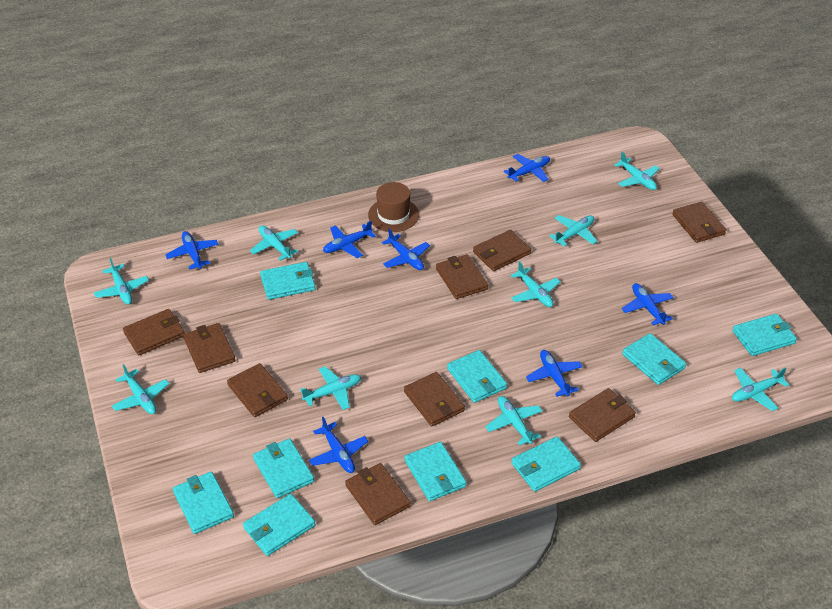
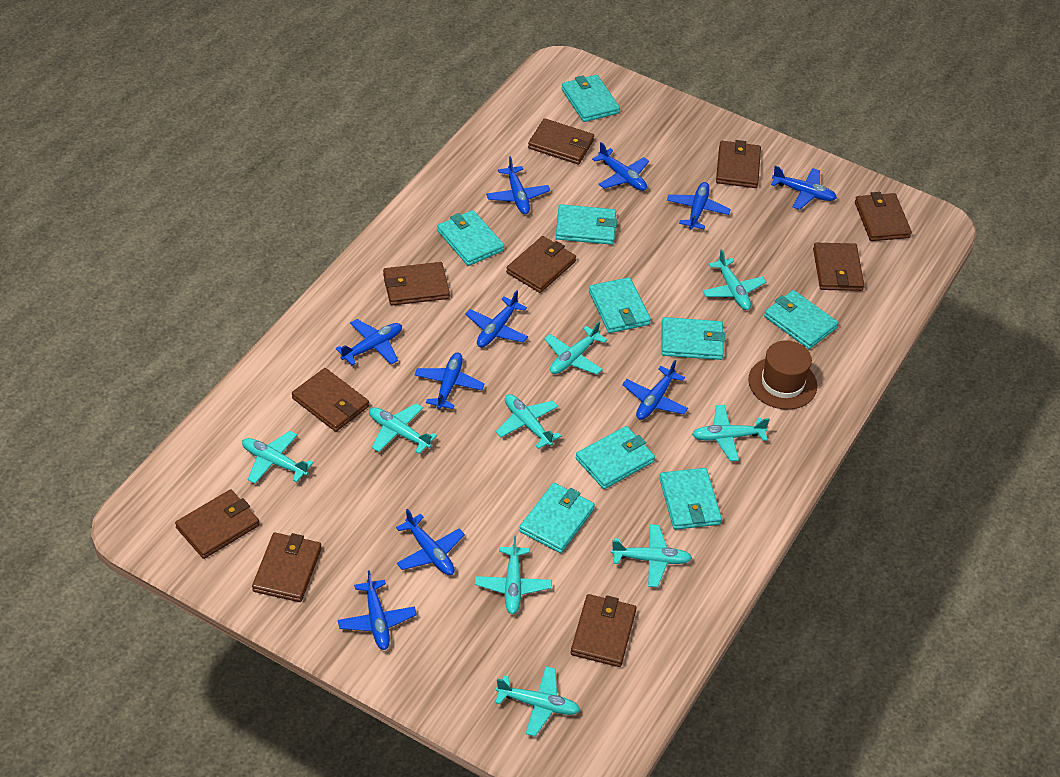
blue plane: 7 -> 10
brown wallet: 9 -> 10

